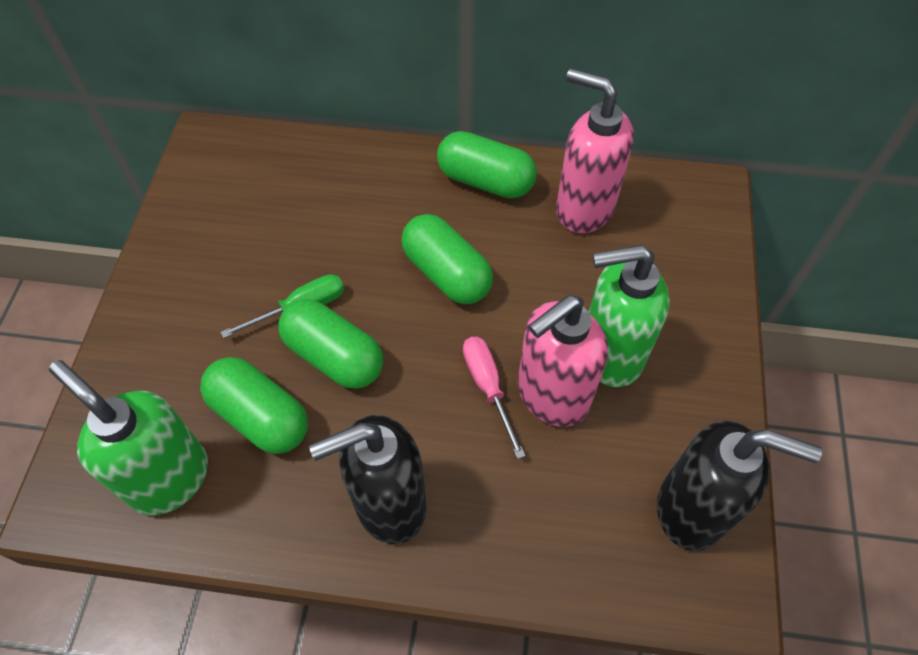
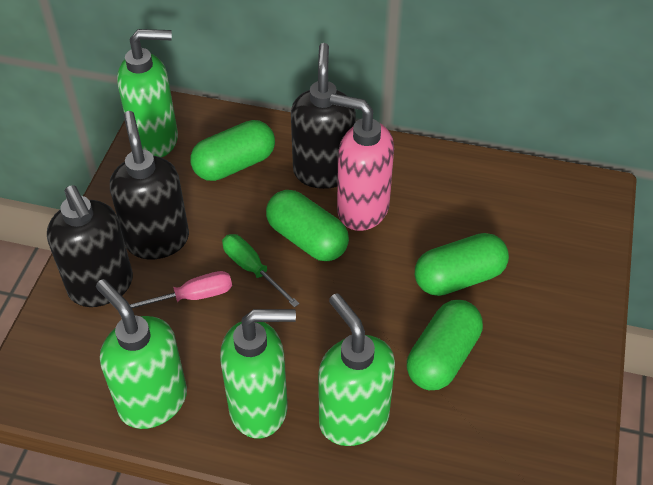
black soap dispenser: 2 -> 3
green soap dispenser: 2 -> 4
pink soap dispenser: 2 -> 1

